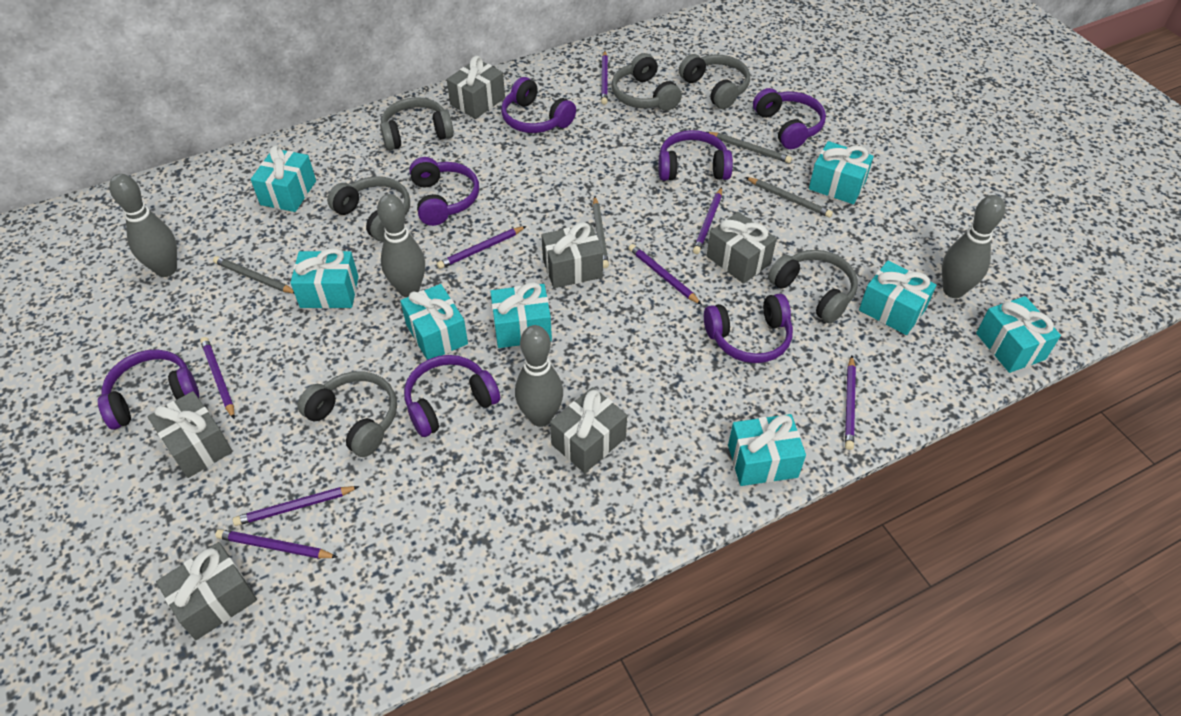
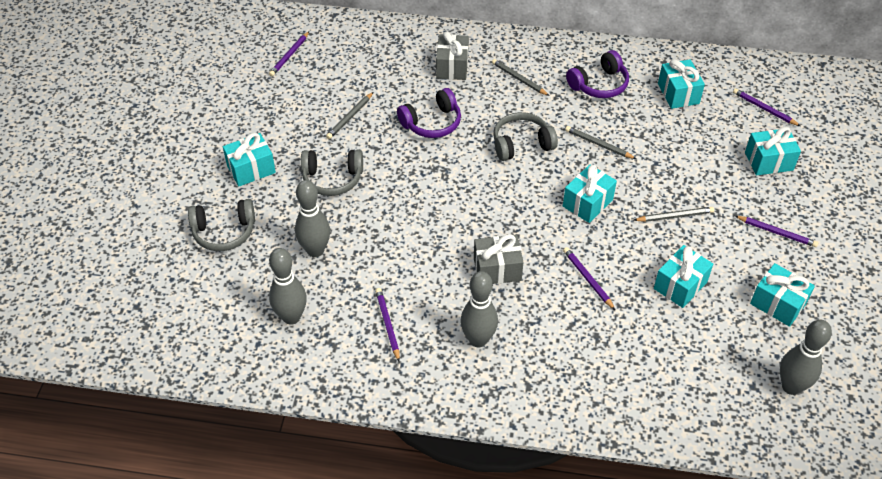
grey gift: 6 -> 2
grey headphones: 6 -> 3
purple headphones: 7 -> 2
purple pencil: 8 -> 5
turquoise gift: 8 -> 6

